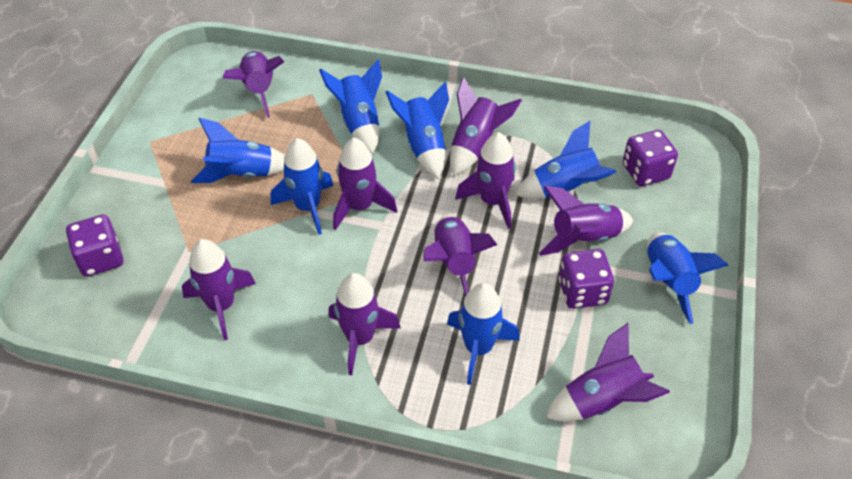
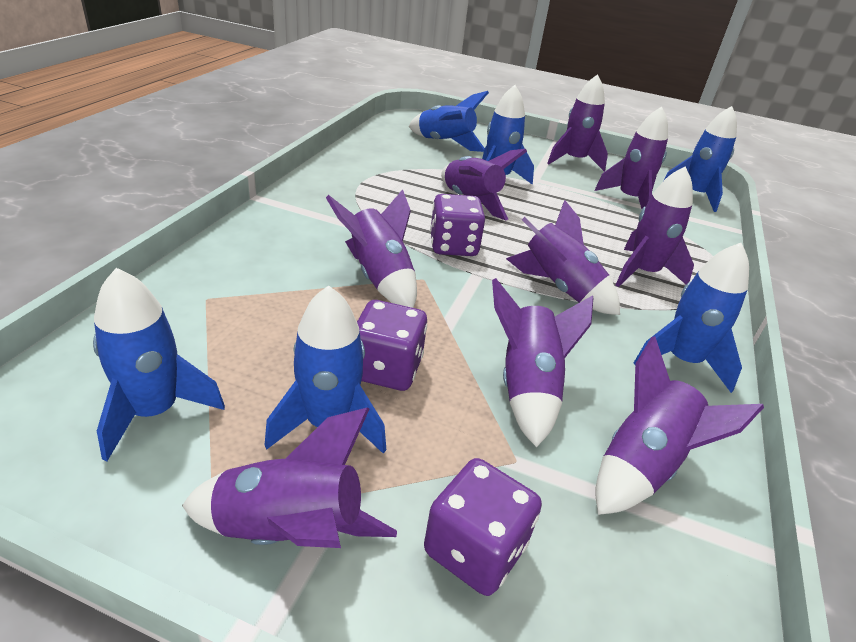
blue rocket: 7 -> 6

